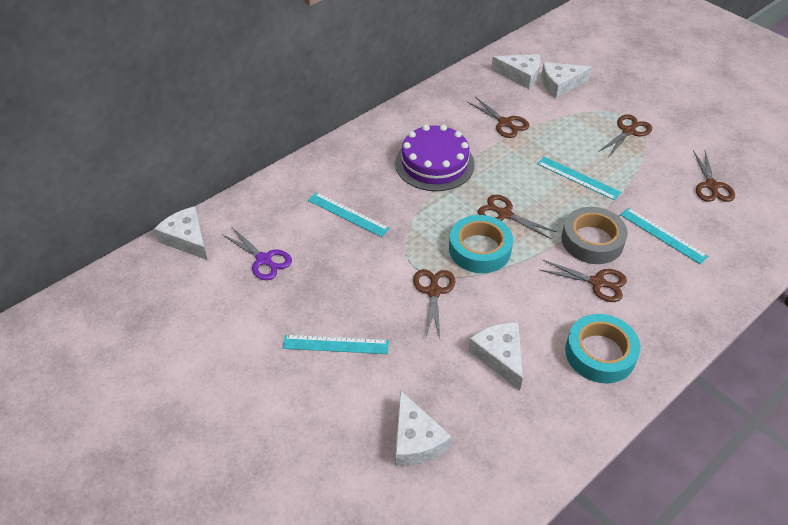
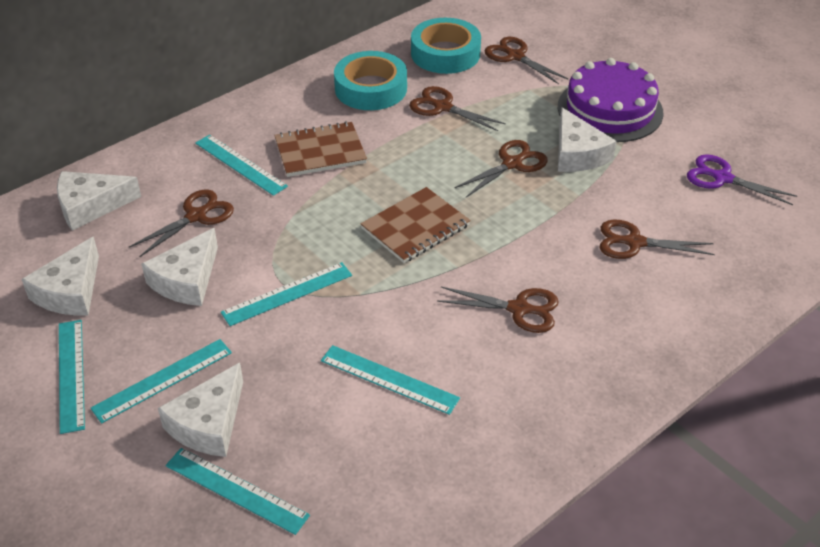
brown notebook: 0 -> 2
grey tape: 1 -> 0
turquoise ruler: 4 -> 6

